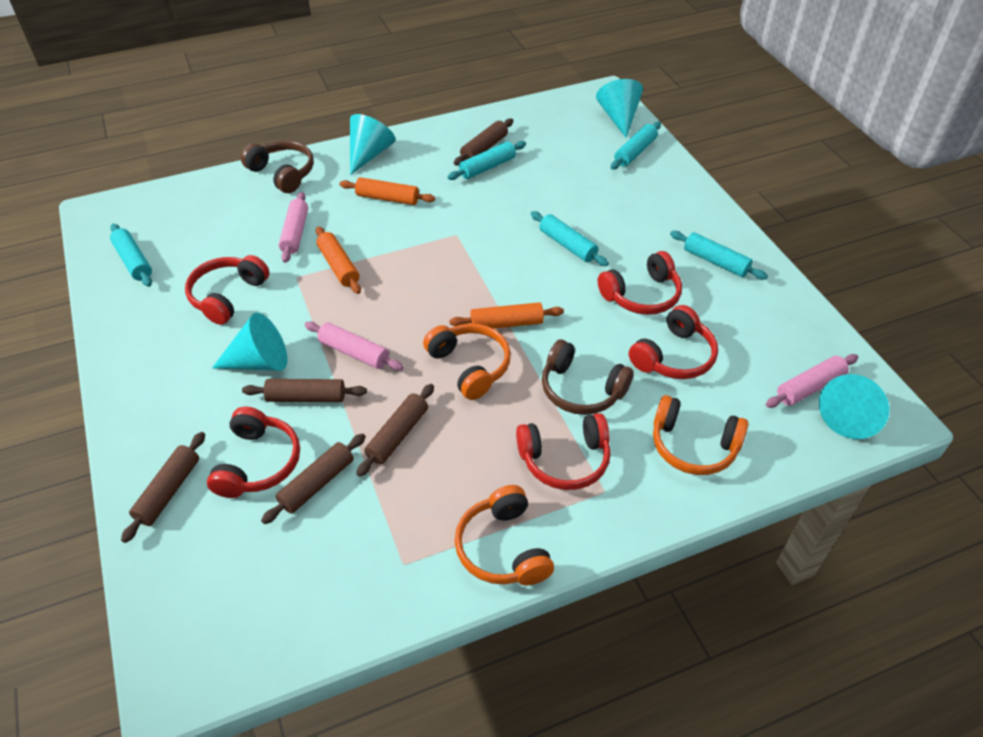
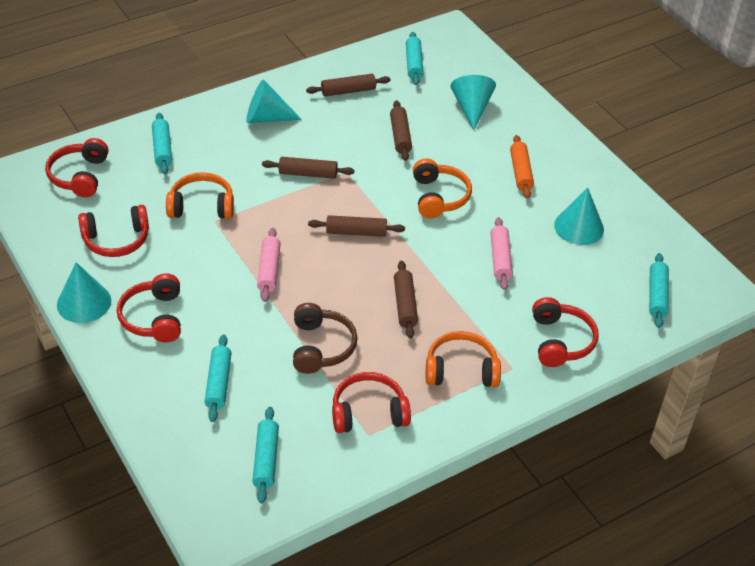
brown headphones: 2 -> 1
orange rolling pin: 3 -> 1
pink rolling pin: 3 -> 2

